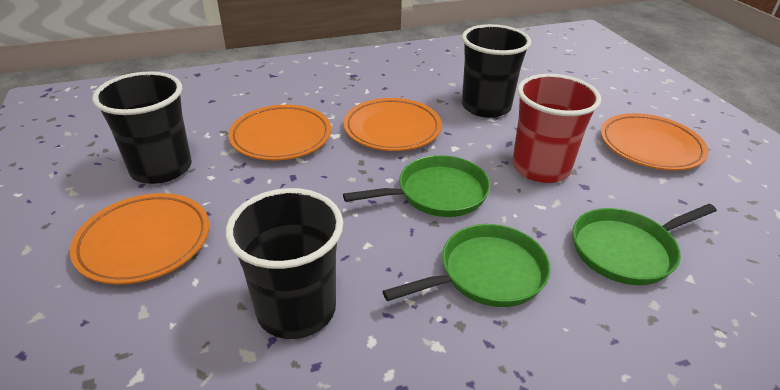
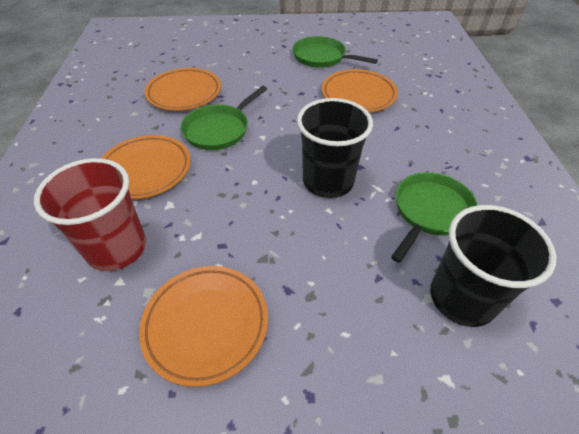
black cup: 3 -> 2

